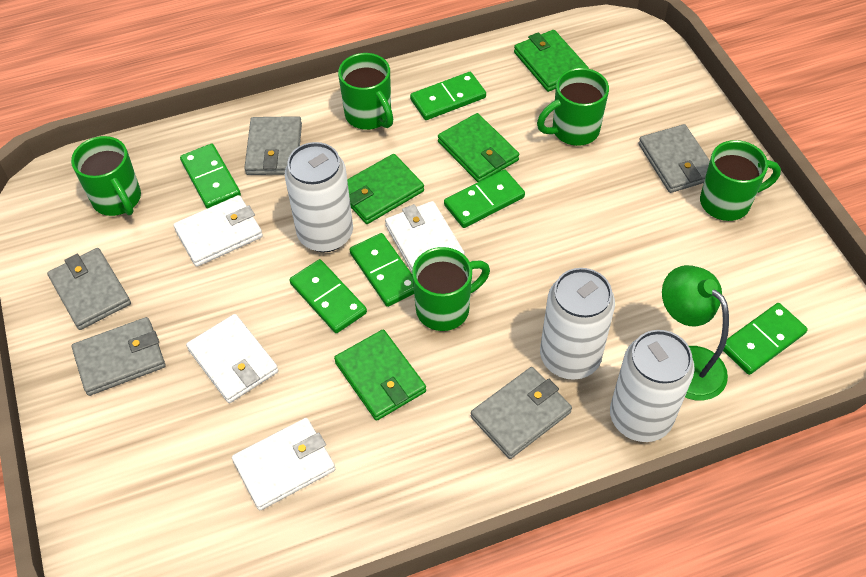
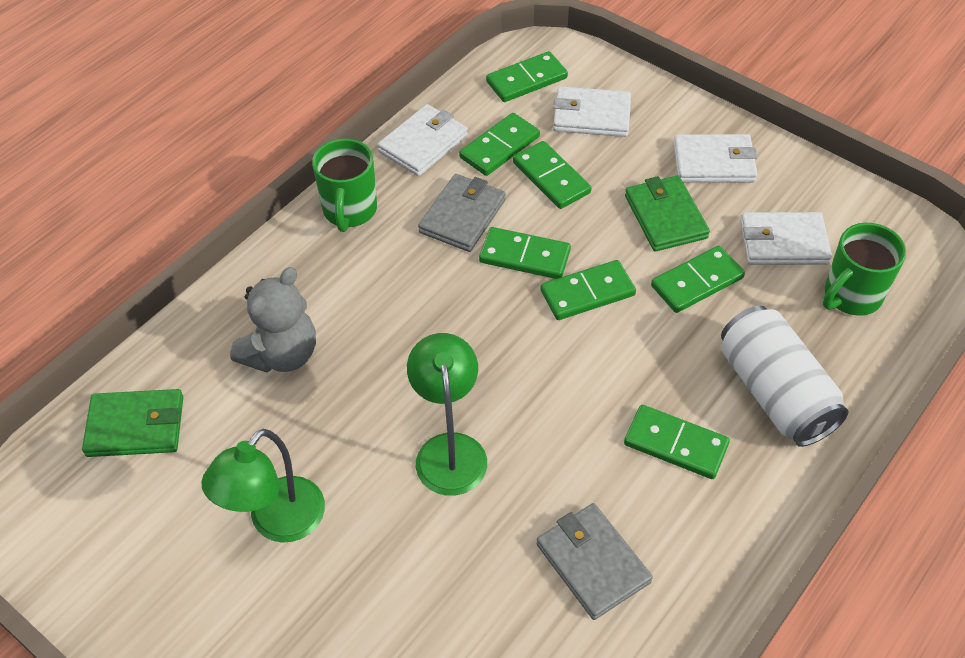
green domino: 6 -> 7
green lamp: 1 -> 2
green mug: 5 -> 2
green wallet: 4 -> 2
grey teddy bear: 0 -> 1
grey wallet: 5 -> 2
white can: 3 -> 1

